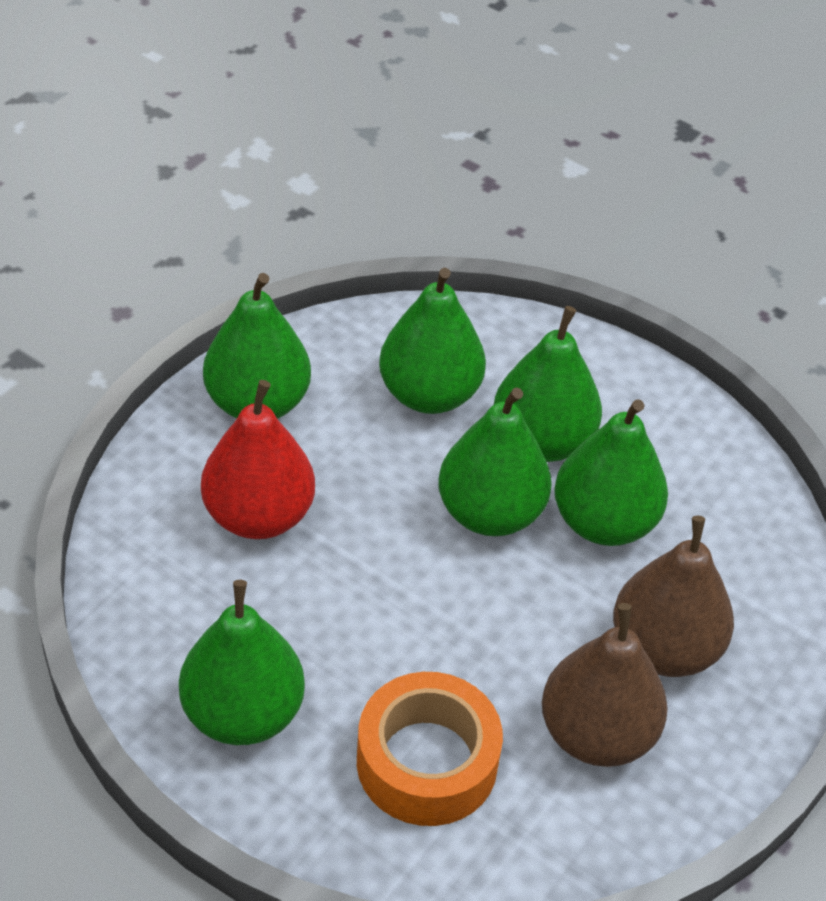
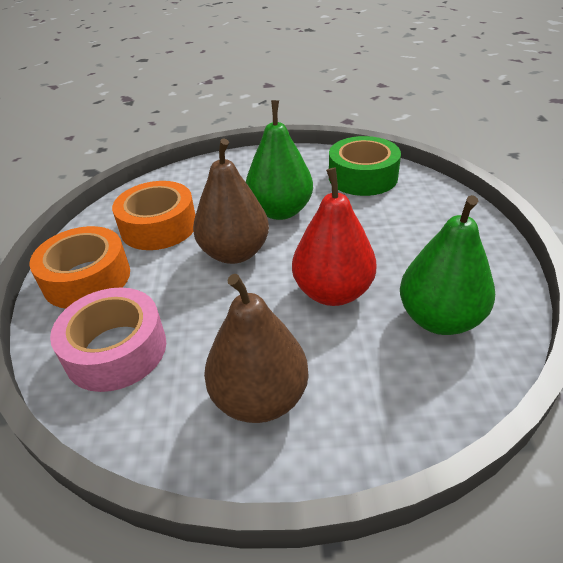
green pear: 6 -> 2
green tape: 0 -> 1
orange tape: 1 -> 2
pink tape: 0 -> 1

